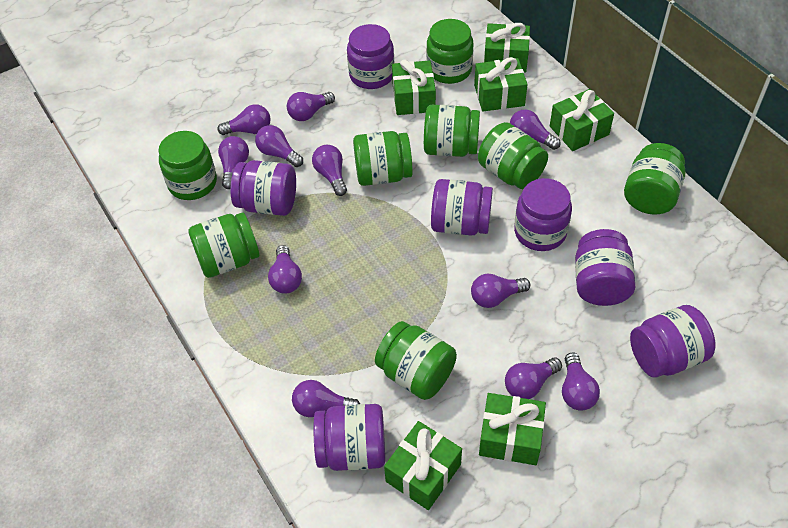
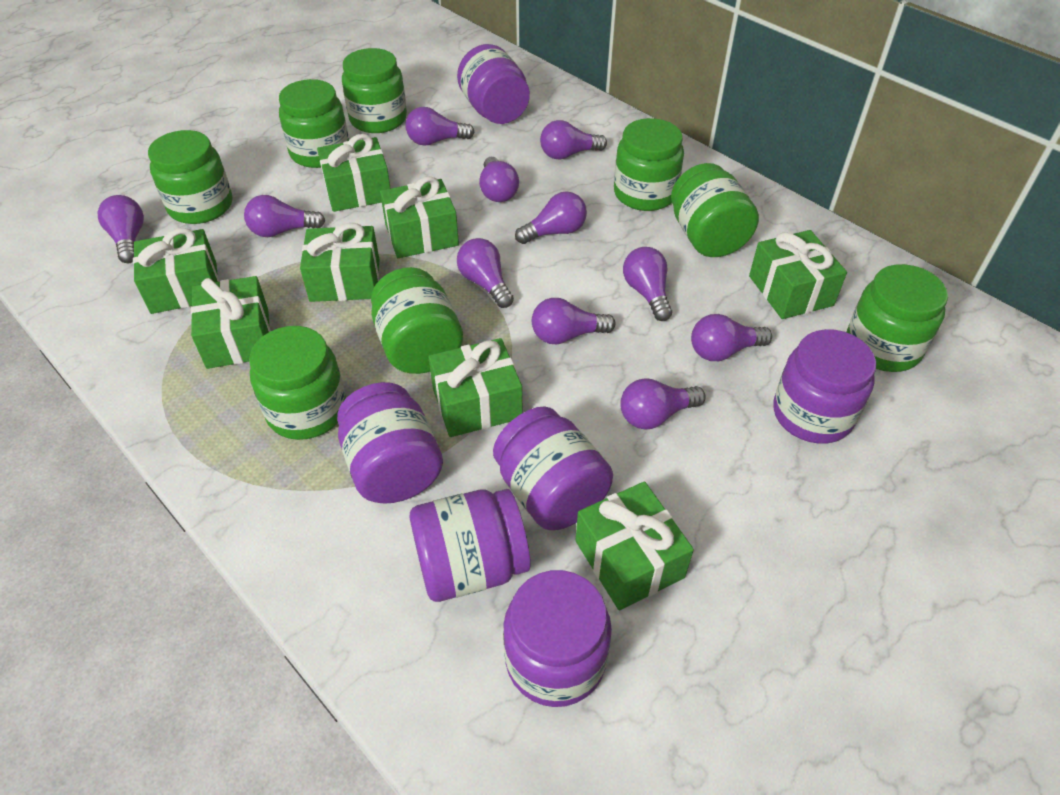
green gift: 6 -> 8
purple jar: 7 -> 6

